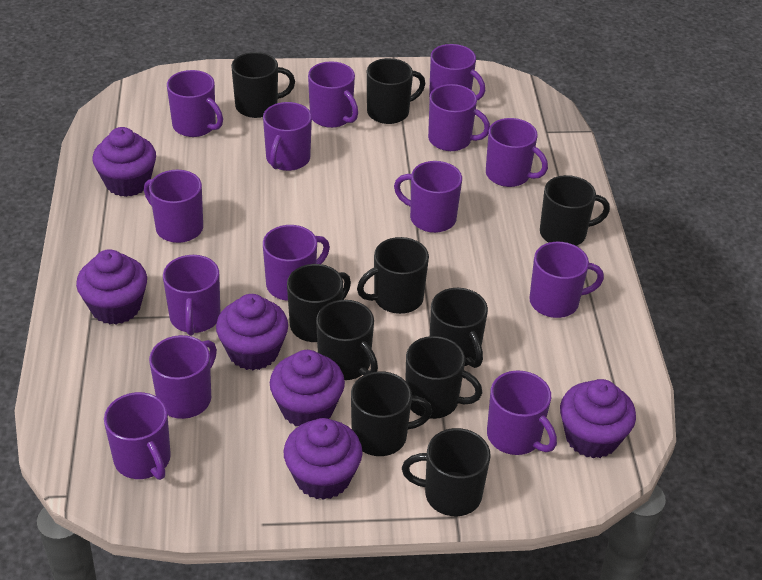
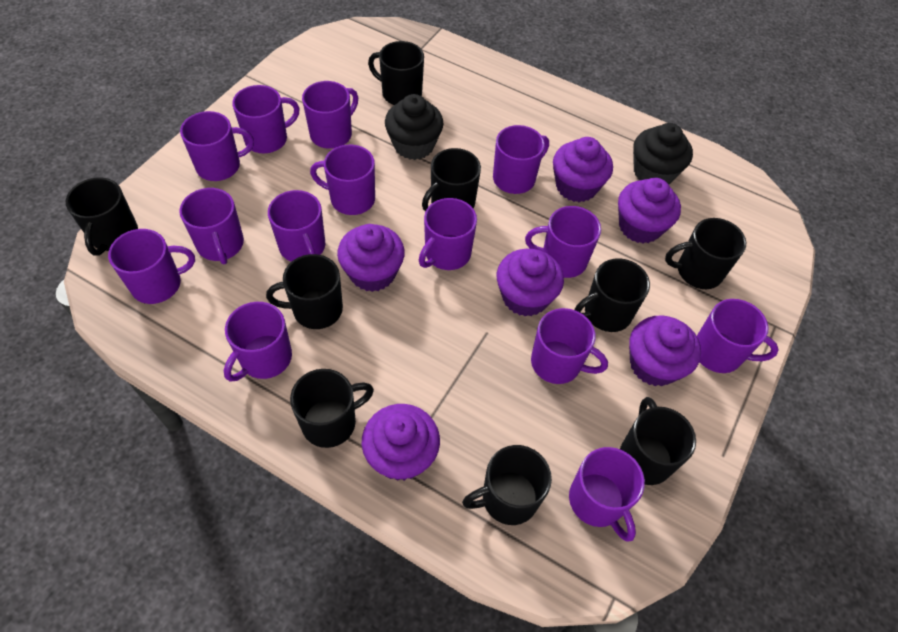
black cupcake: 0 -> 2
black mug: 10 -> 9

